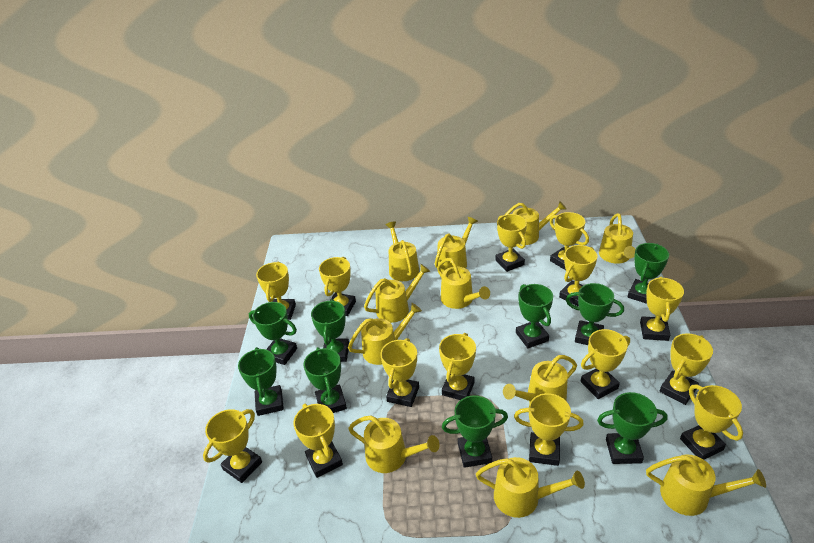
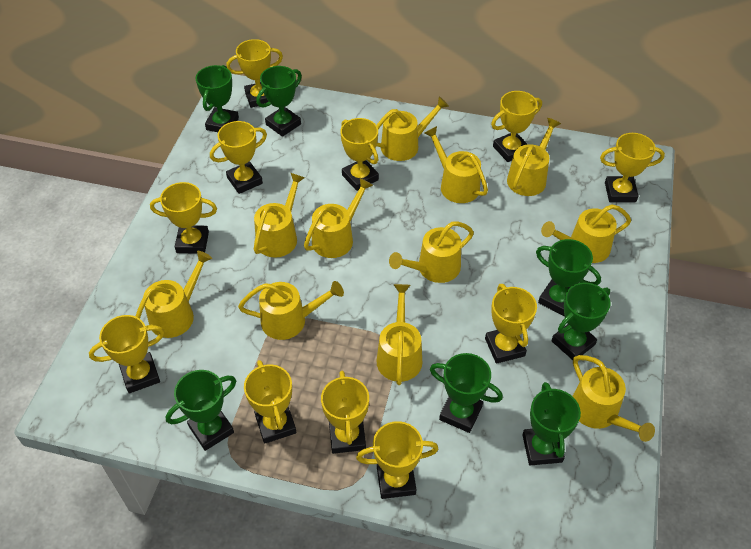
green trophy: 9 -> 7
yellow trophy: 14 -> 11

